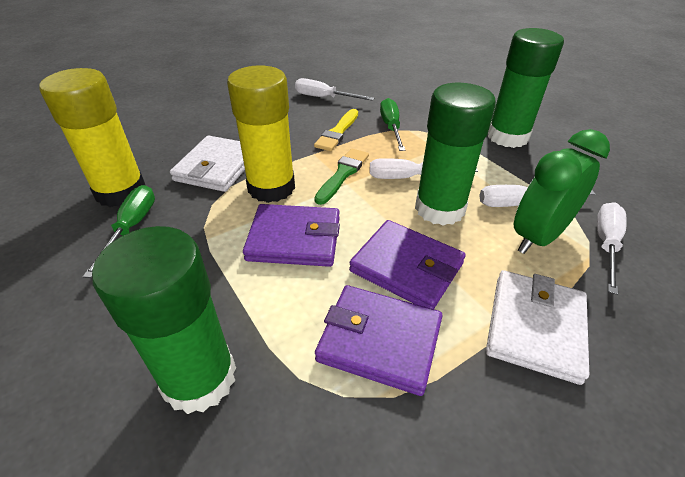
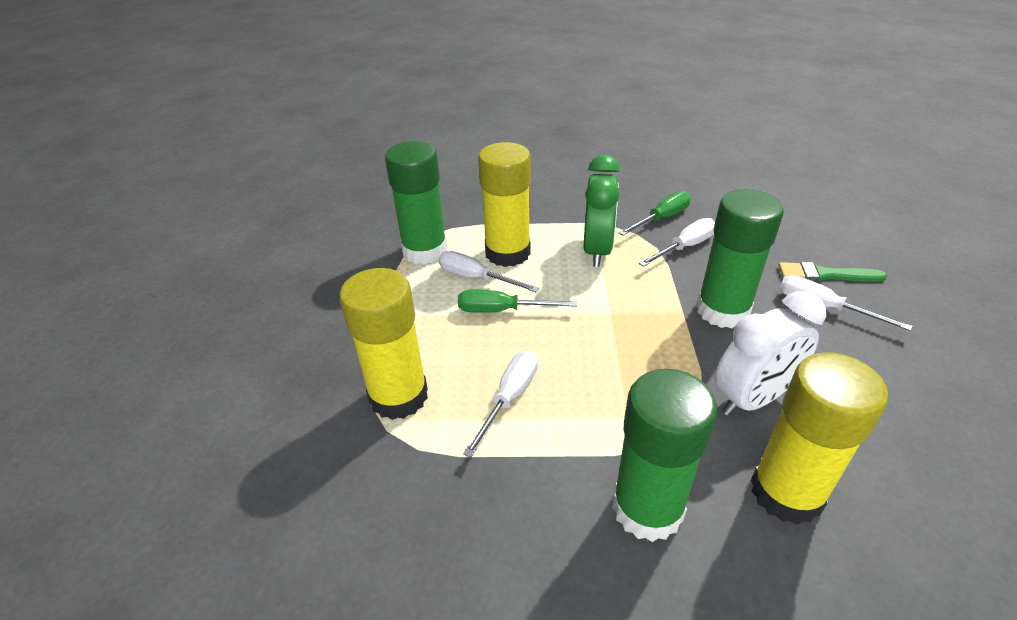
purple wallet: 3 -> 0
white clock: 0 -> 1
white wallet: 2 -> 0
yellow brush: 1 -> 0
yellow glue stick: 2 -> 3

